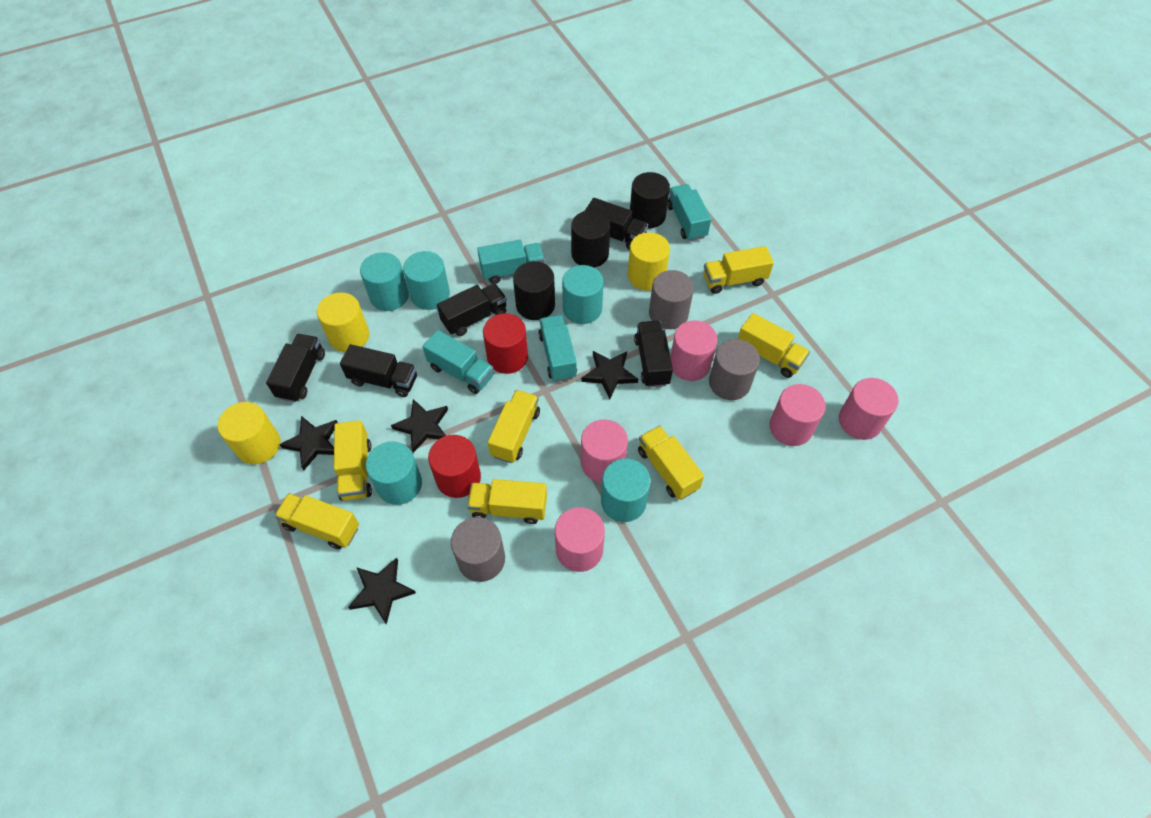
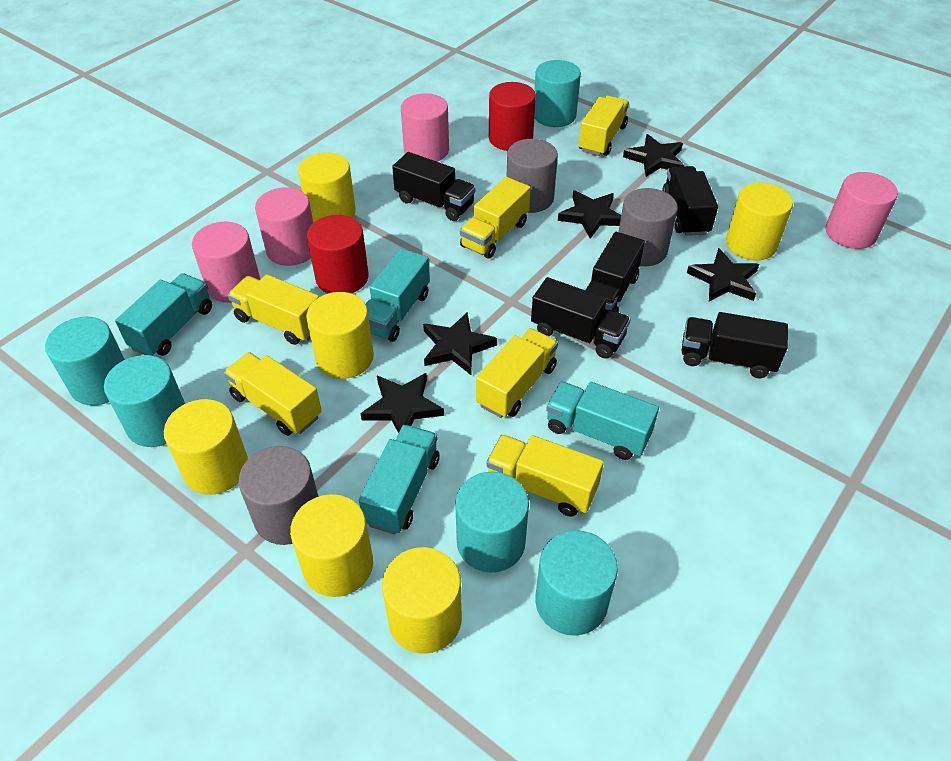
black cylinder: 3 -> 0
black star: 4 -> 5
pink cylinder: 5 -> 4
yellow cylinder: 3 -> 6
yellow truck: 7 -> 6

